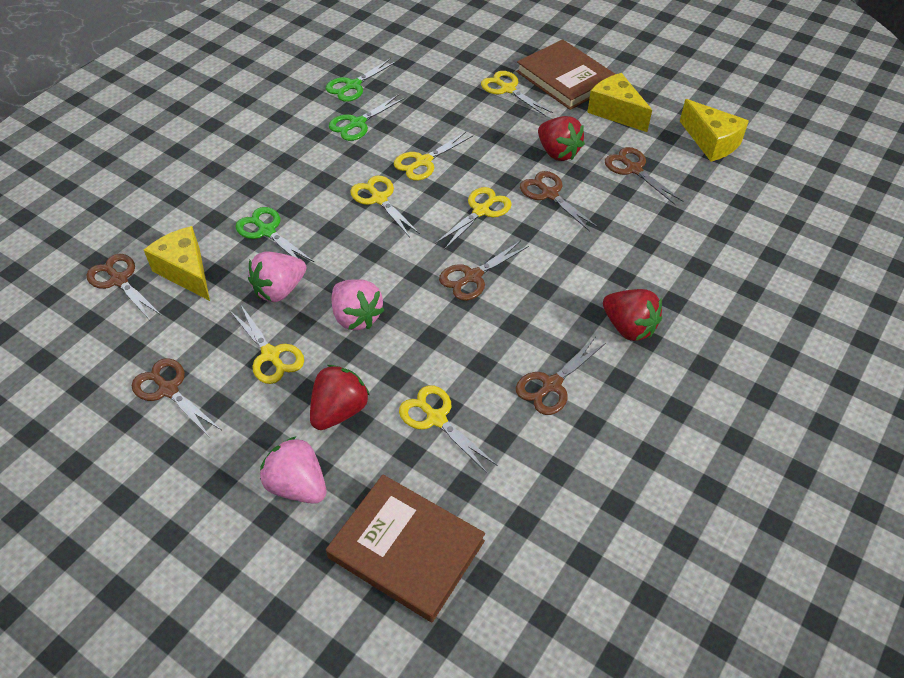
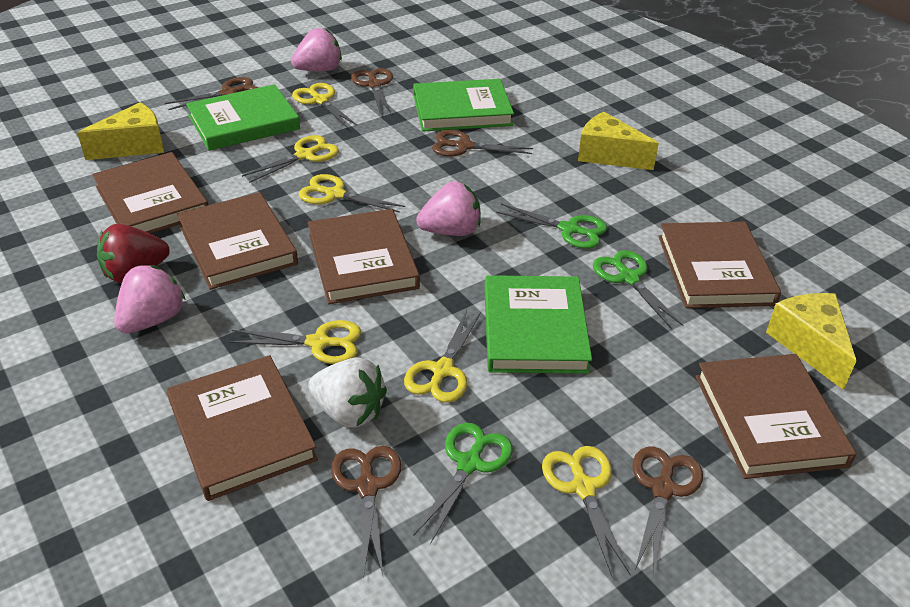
brown book: 2 -> 6
brown scissors: 6 -> 5
green book: 0 -> 3
red strawberry: 3 -> 1
white strawberry: 0 -> 1

